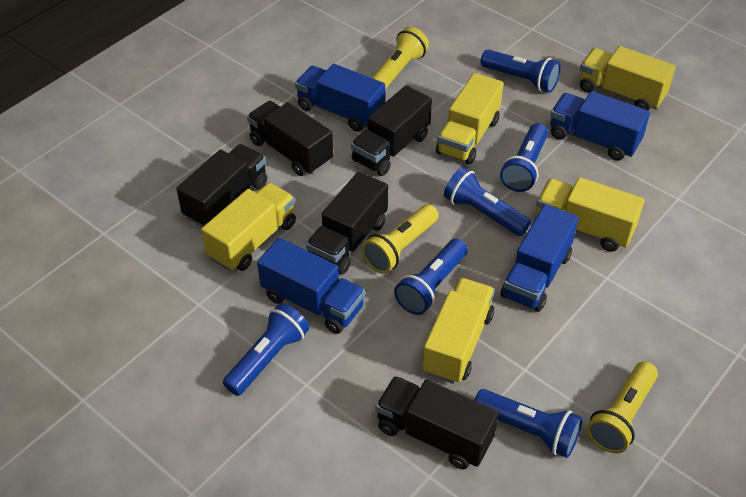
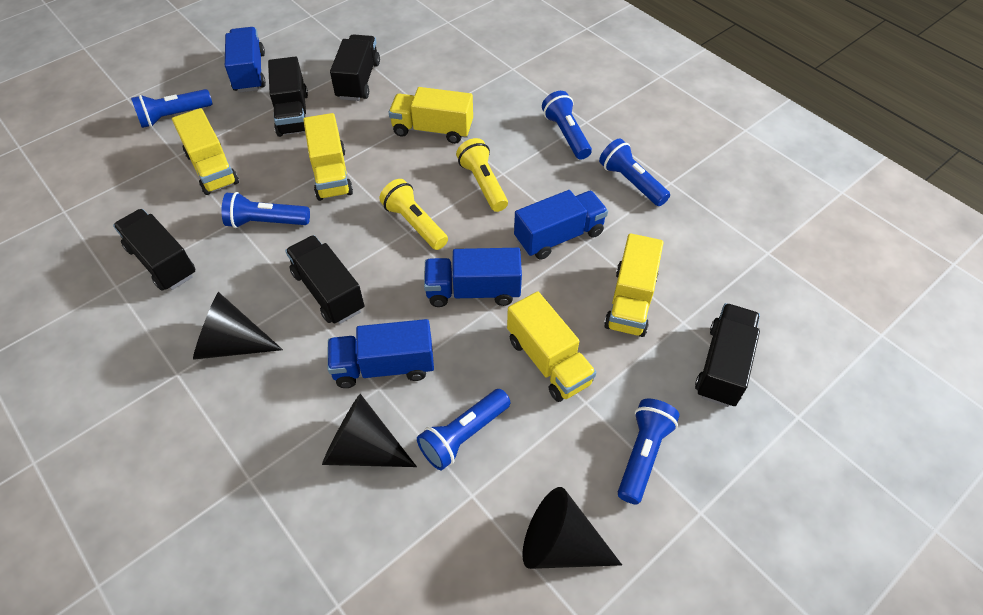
black cone: 0 -> 3
yellow flashlight: 3 -> 2

